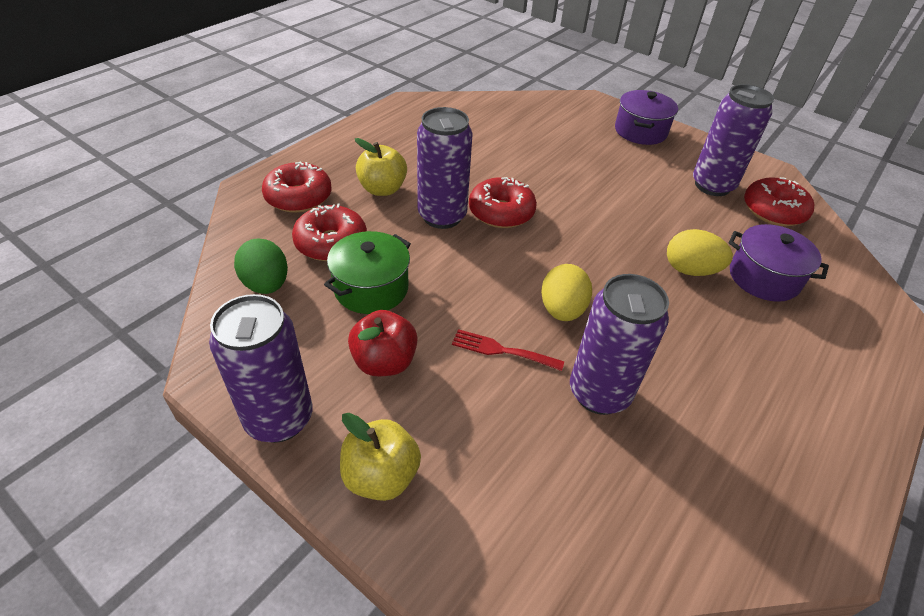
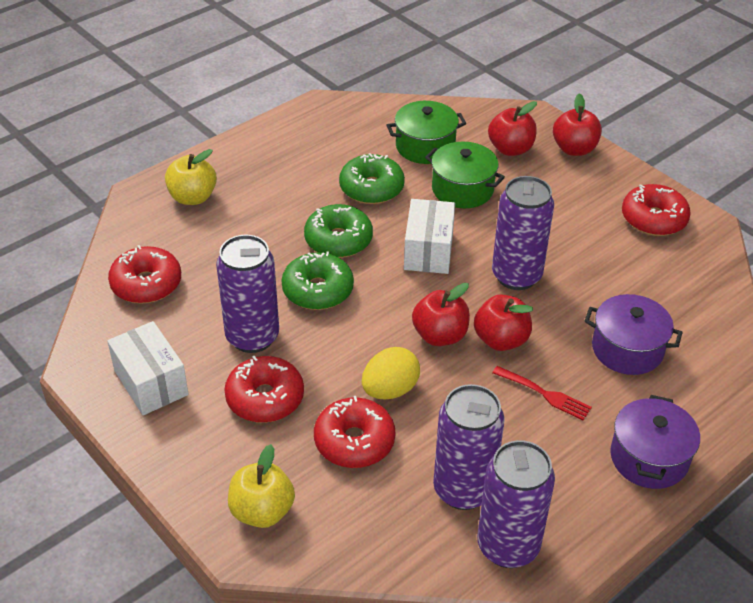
green donut: 0 -> 3
green egg: 1 -> 0
green pot: 1 -> 2
red apple: 1 -> 4
white box: 0 -> 2
yellow egg: 2 -> 1

